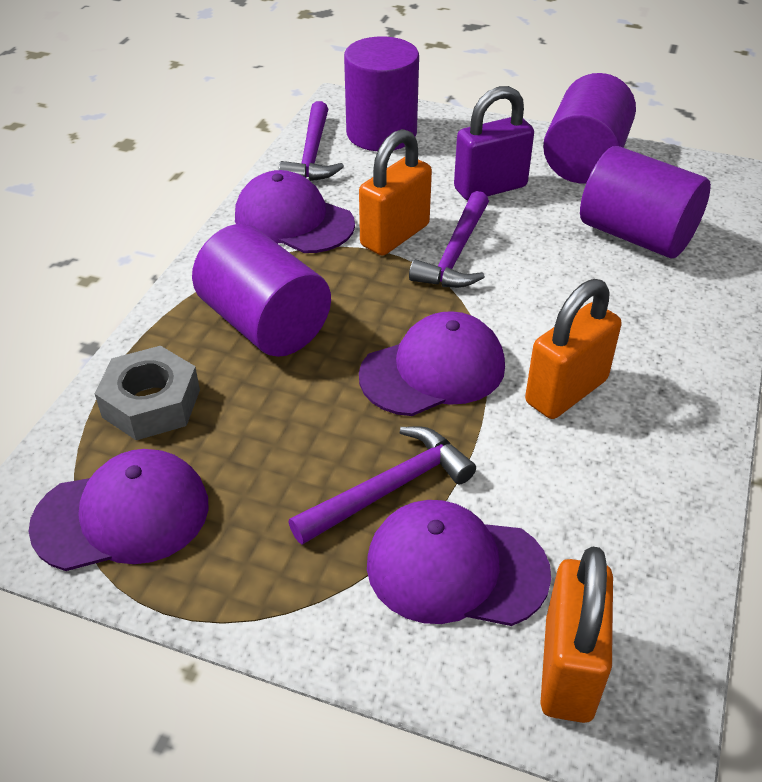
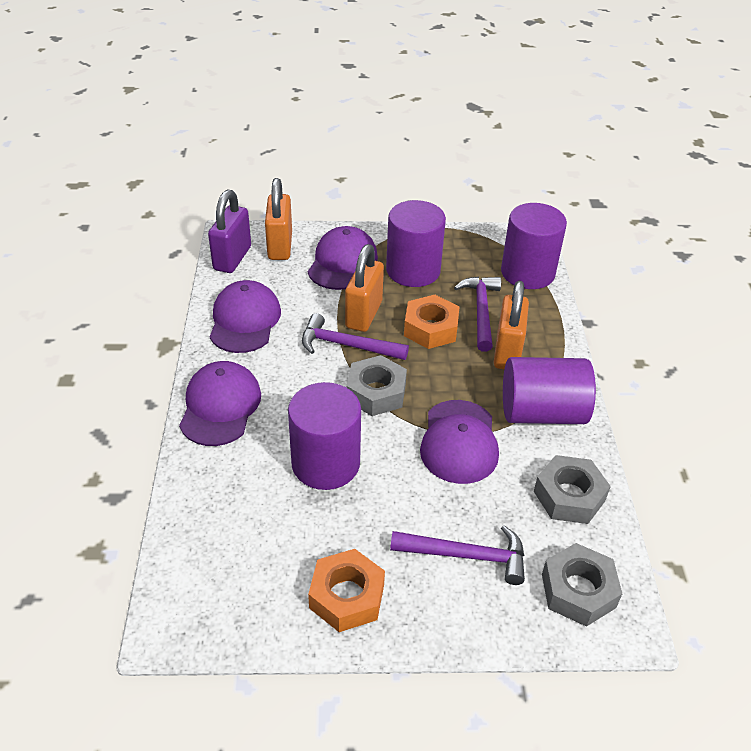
grey nut: 1 -> 3
orange nut: 0 -> 2

